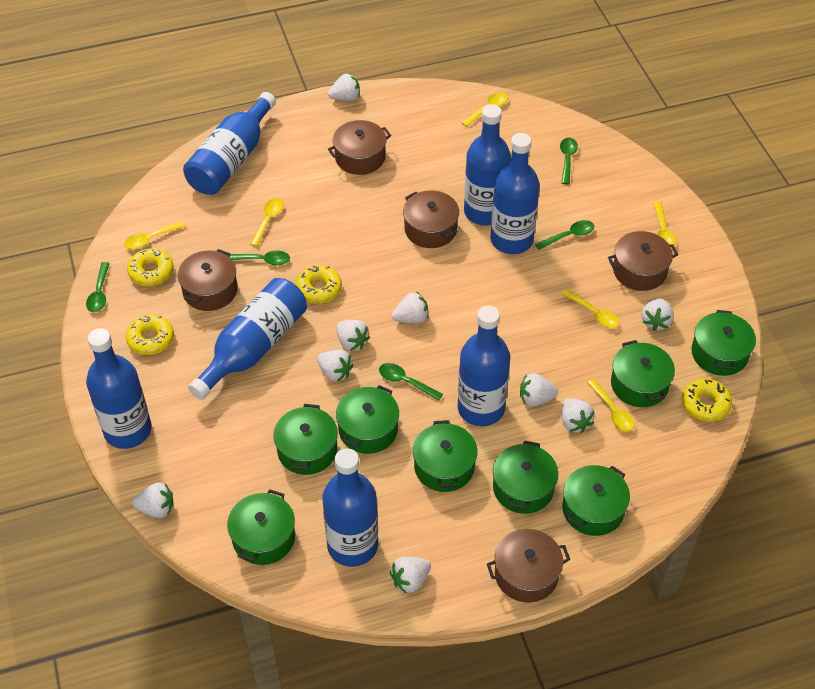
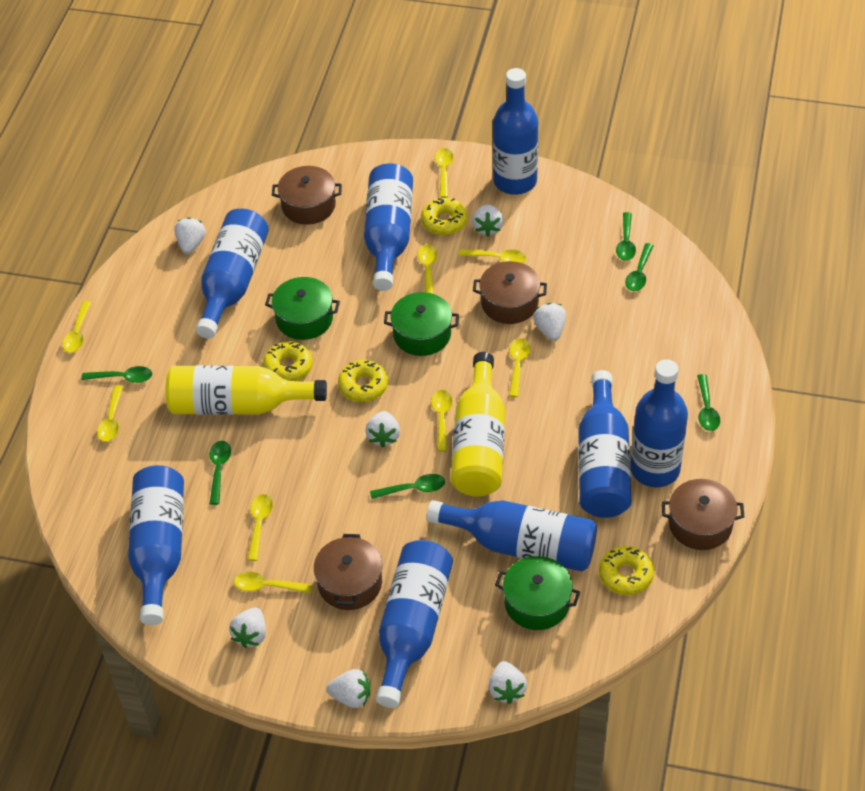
blue bottle: 7 -> 8
brown pot: 5 -> 4
green pot: 8 -> 3
green spoon: 5 -> 6
white strawberry: 9 -> 7
yellow bottle: 0 -> 2
yellow spoon: 6 -> 9

